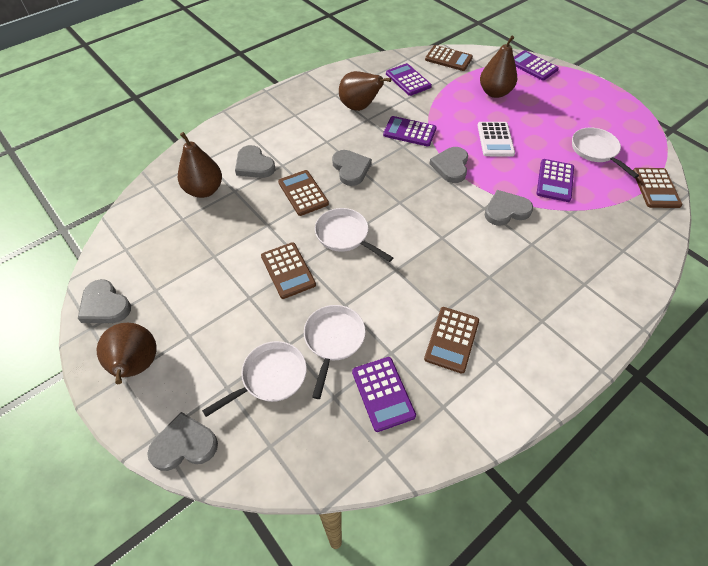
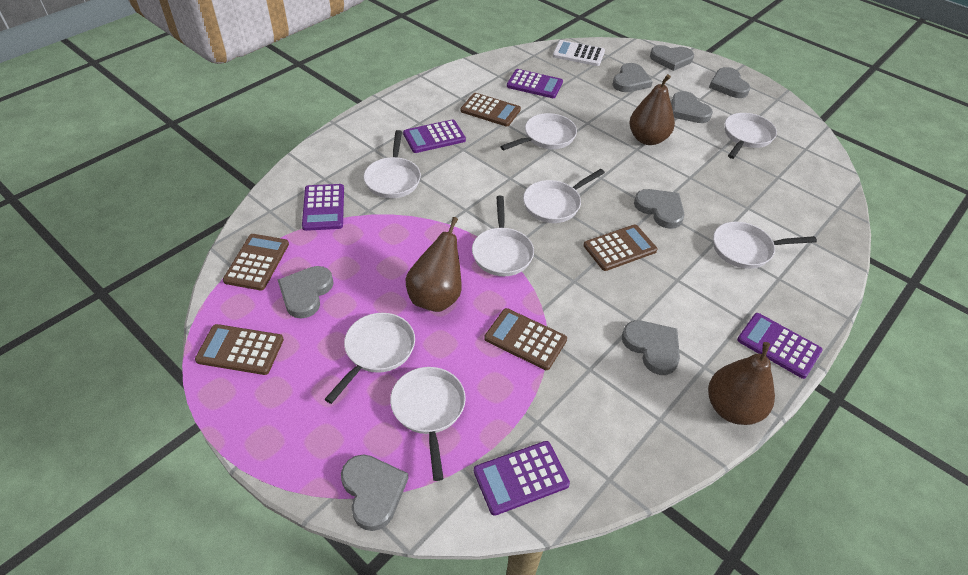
brown pear: 4 -> 3
grey heart: 6 -> 8
white pan: 4 -> 8

